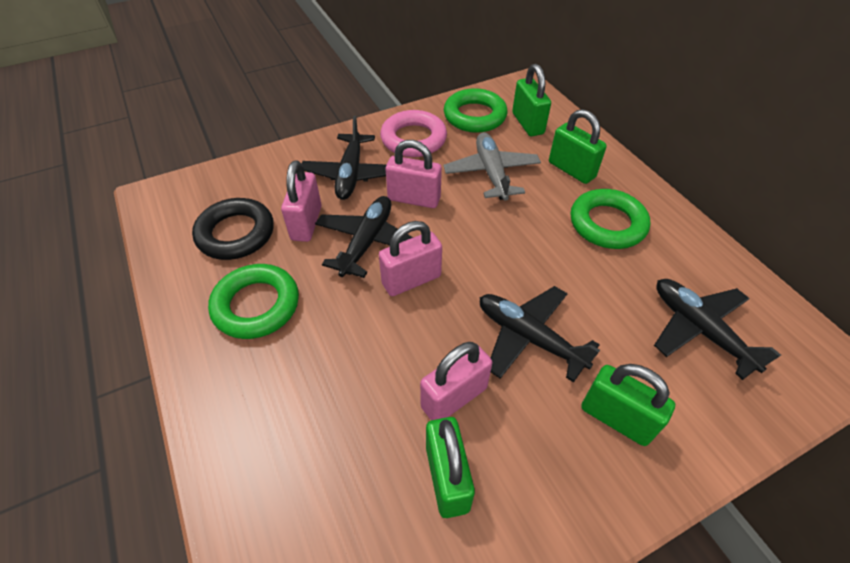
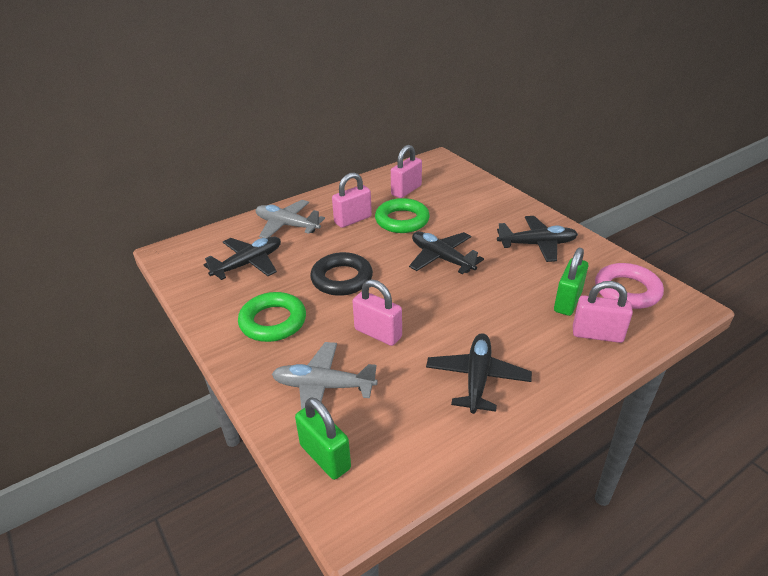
green padlock: 4 -> 2
green ring: 3 -> 2
grey plane: 1 -> 2

